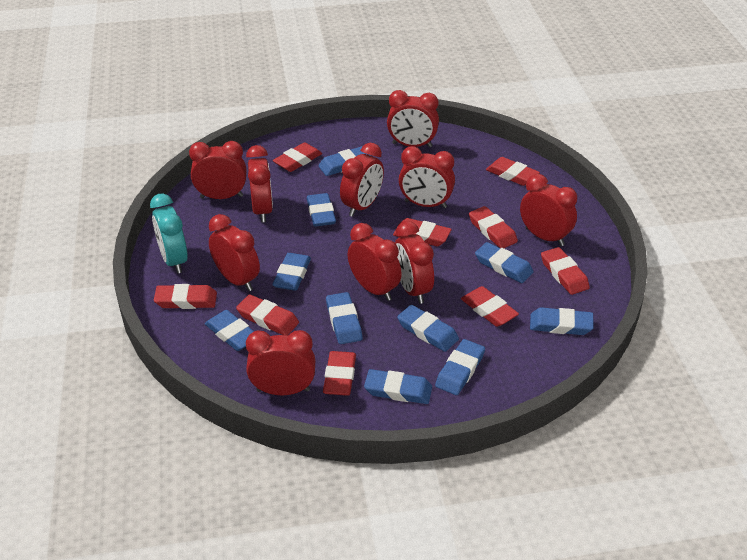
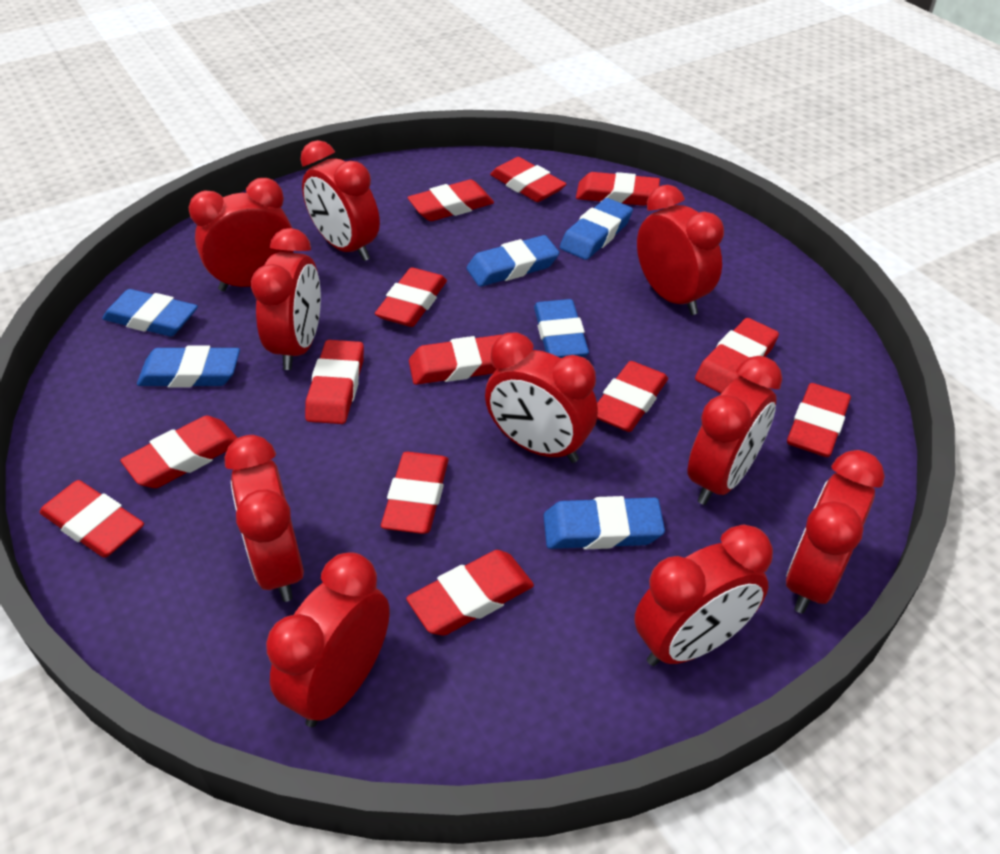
blue eraser: 10 -> 6
red eraser: 9 -> 13
turquoise clock: 1 -> 0

